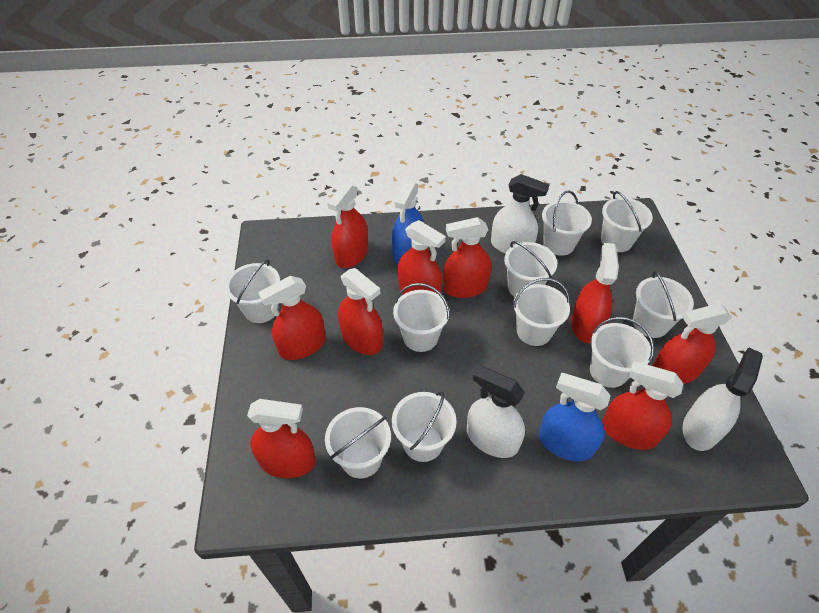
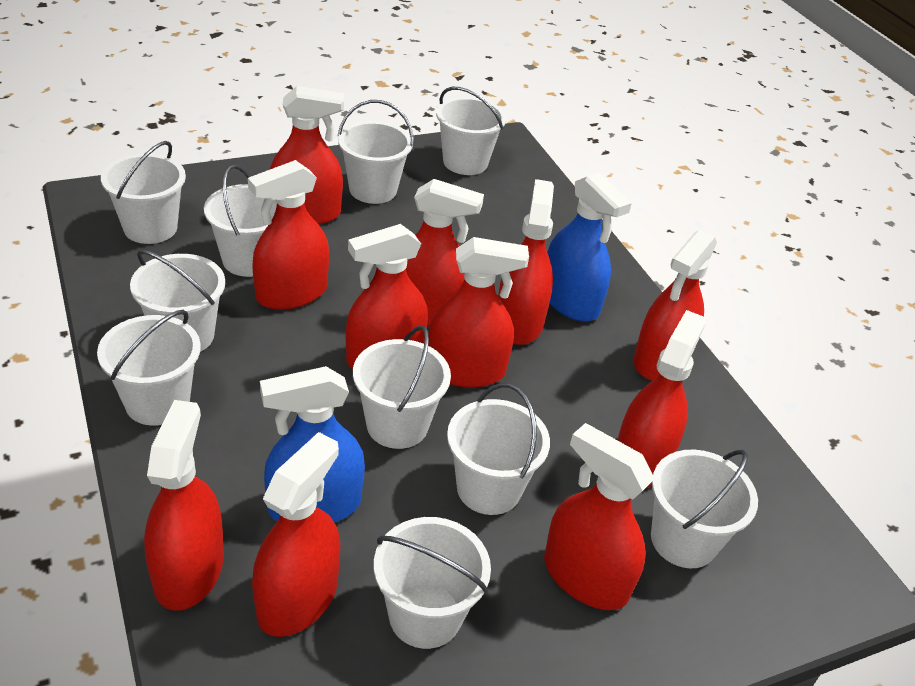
red spray bottle: 9 -> 11
white spray bottle: 3 -> 0

